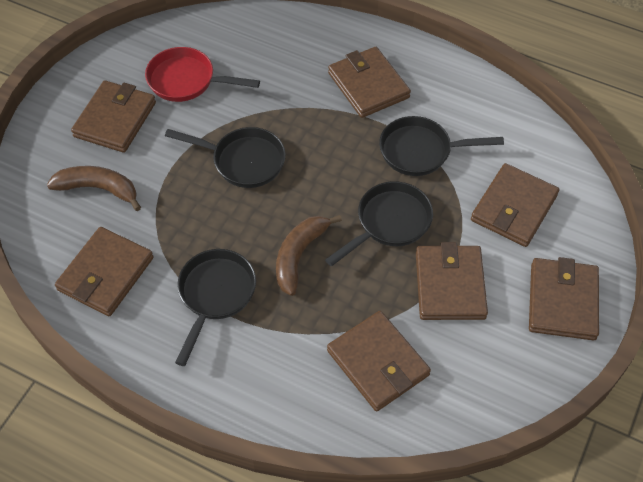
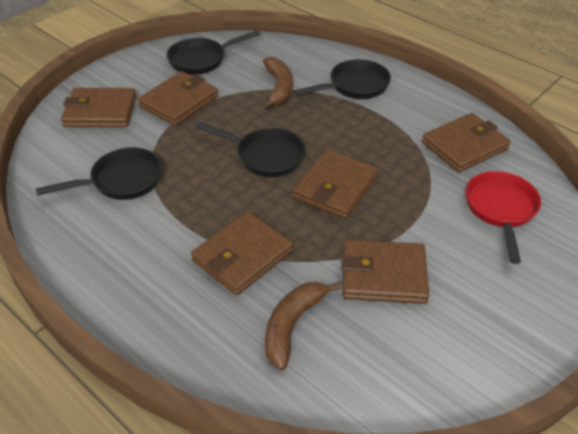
brown wallet: 7 -> 6

